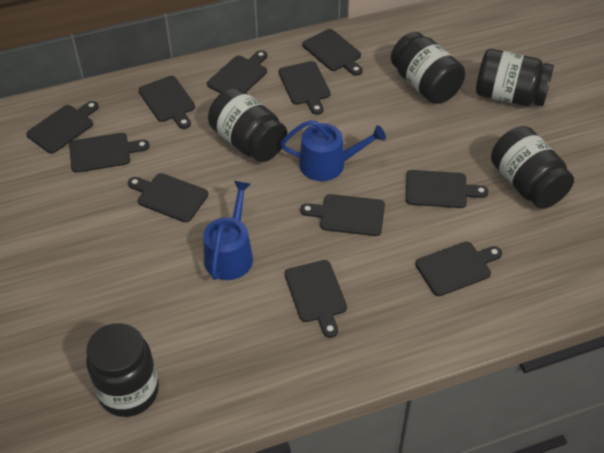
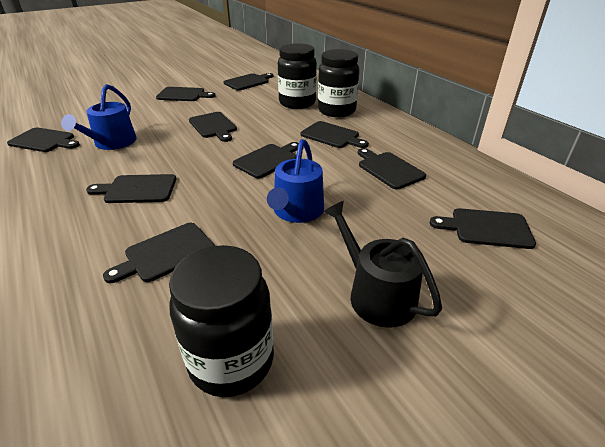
black cutting board: 11 -> 10
black jar: 5 -> 3
black watering can: 0 -> 1

